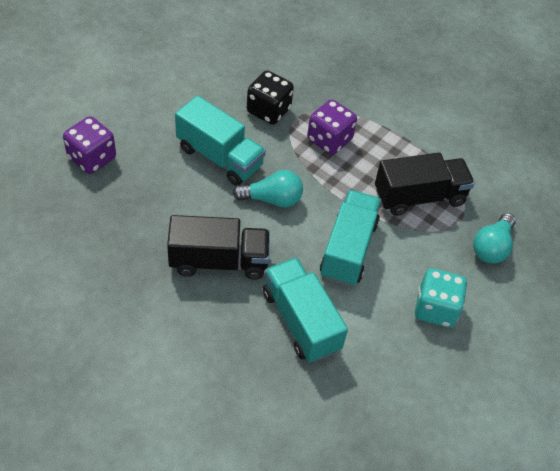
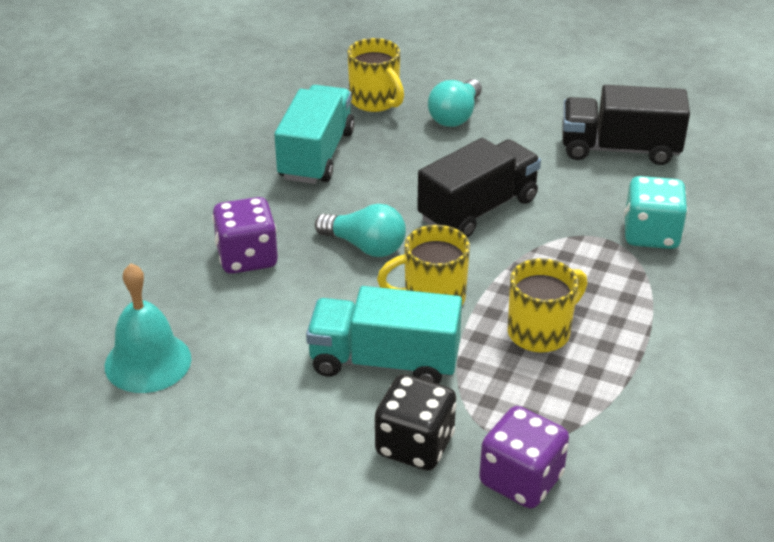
turquoise bell: 0 -> 1
turquoise truck: 3 -> 2
yellow mug: 0 -> 3

